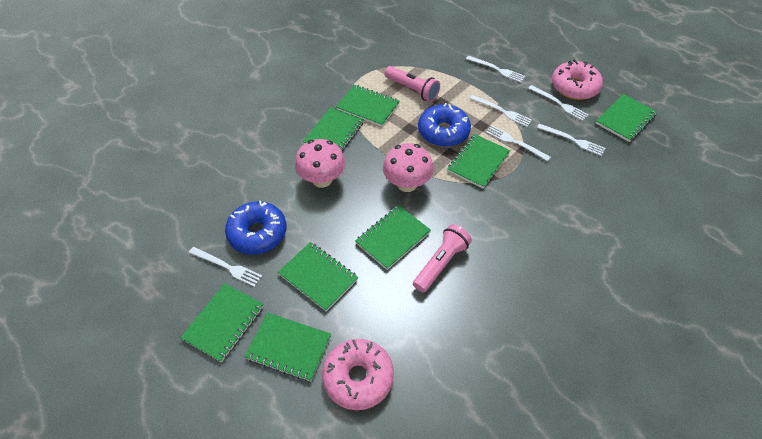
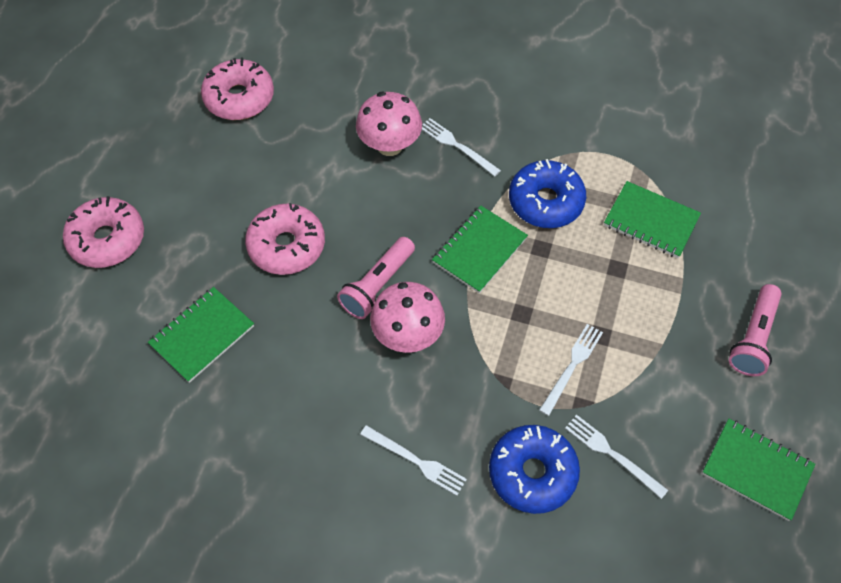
green notebook: 8 -> 4
pink donut: 2 -> 3
white fork: 6 -> 4

